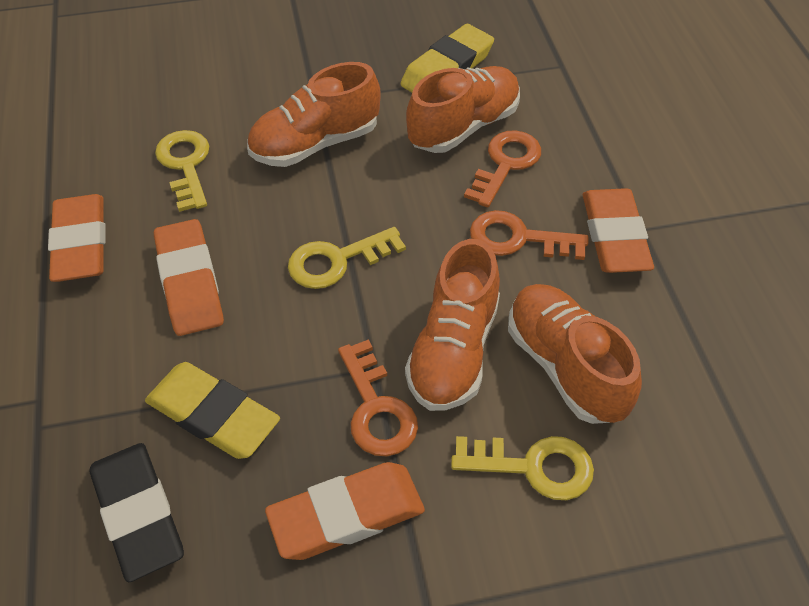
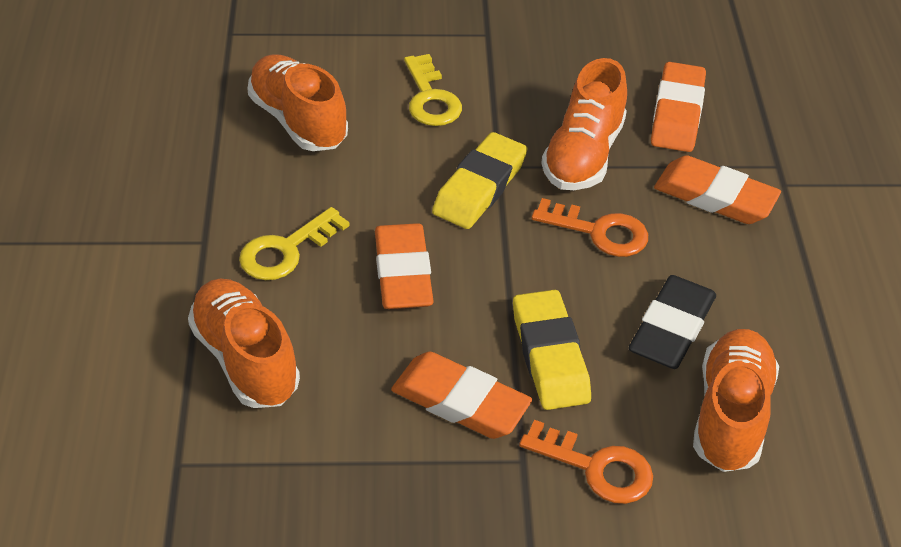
orange key: 3 -> 2
yellow key: 3 -> 2

